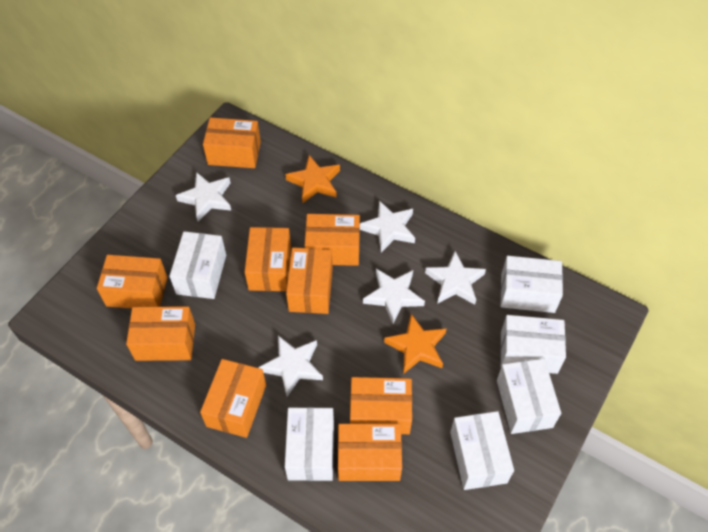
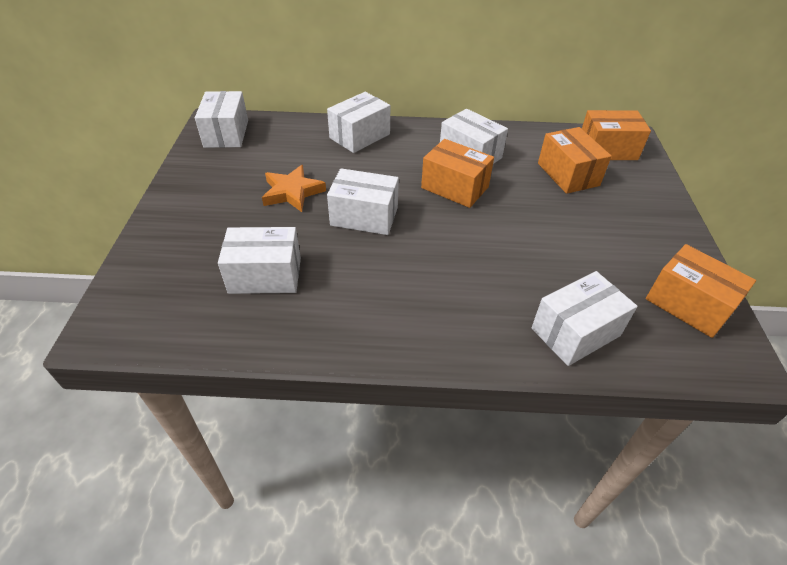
orange box: 9 -> 4
orange star: 2 -> 1
white star: 5 -> 0

